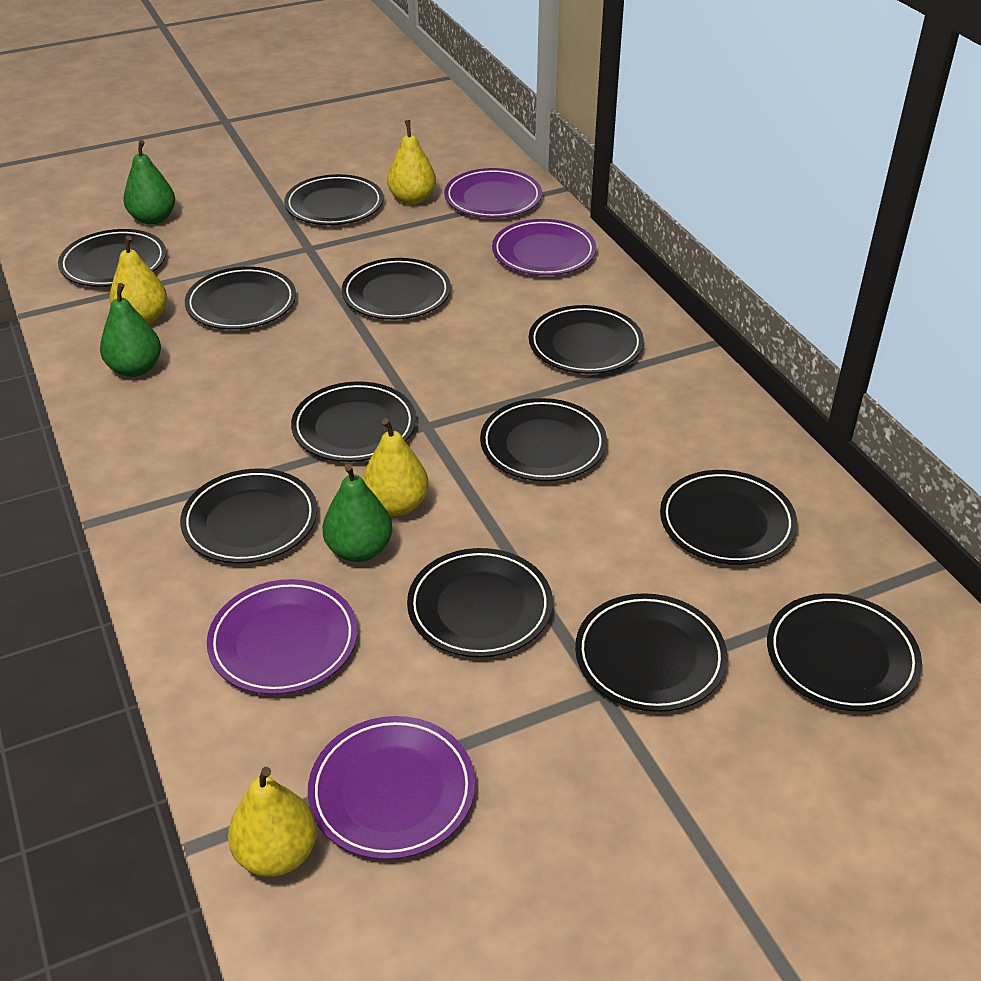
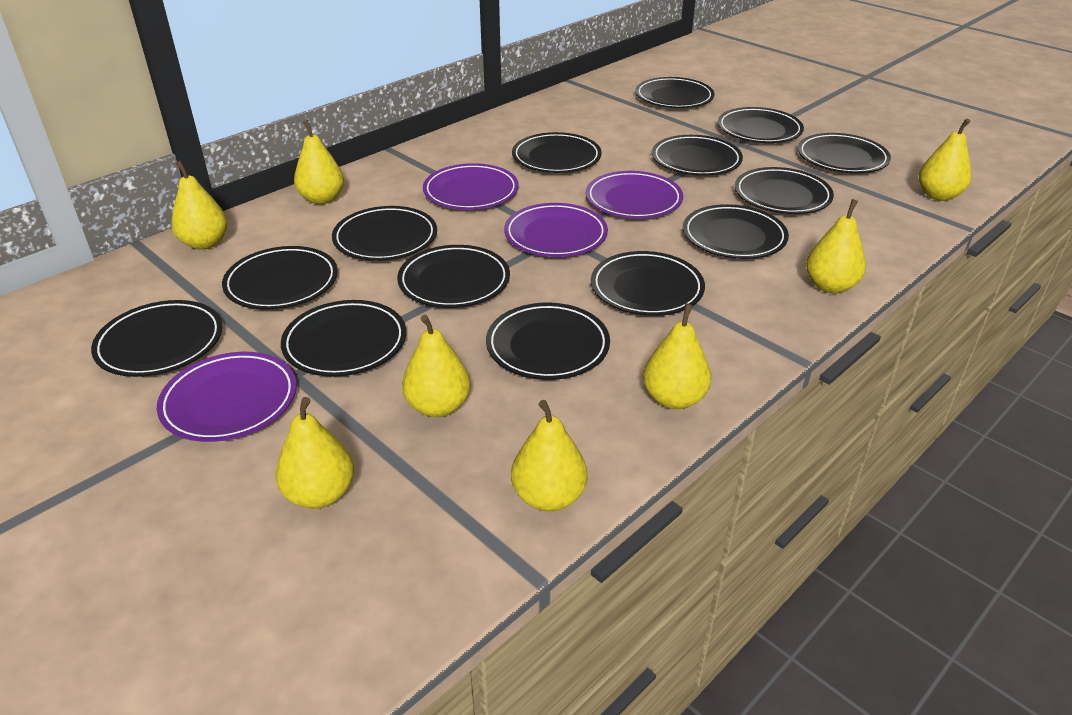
black plate: 12 -> 14
green pear: 3 -> 0
yellow pear: 4 -> 8

